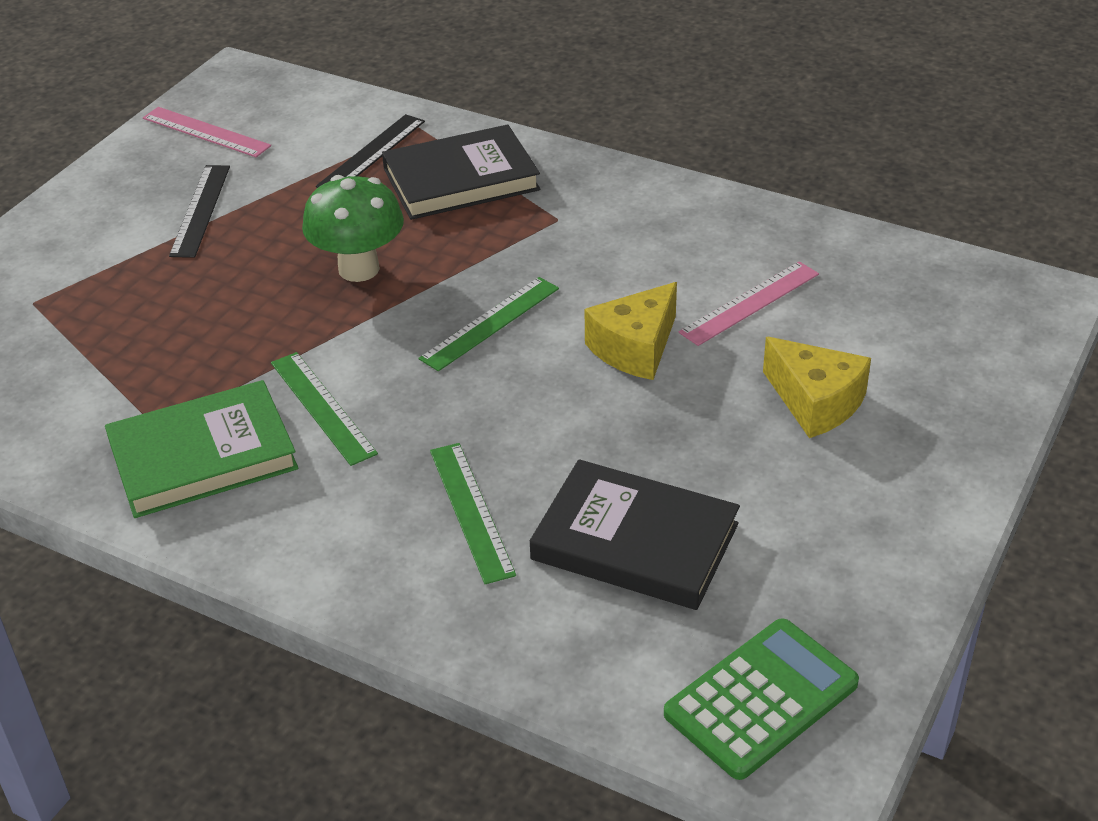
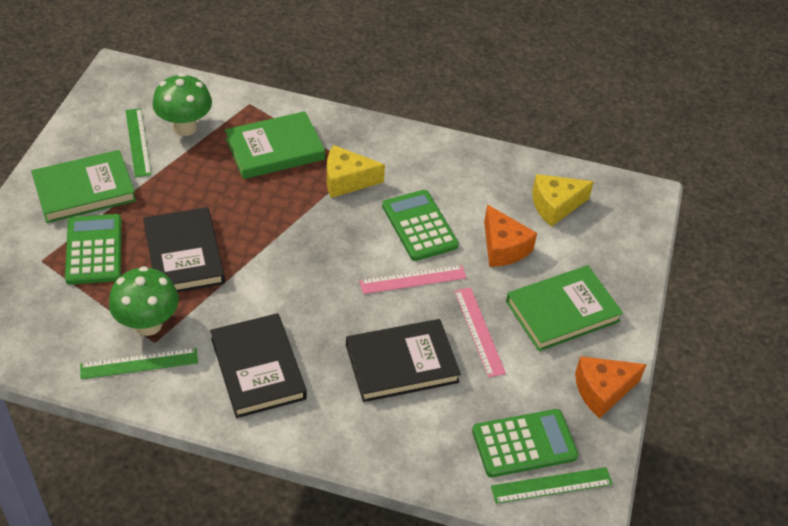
black book: 2 -> 3
black ruler: 2 -> 0
green book: 1 -> 3
green calculator: 1 -> 3
green mushroom: 1 -> 2
orange cheese: 0 -> 2

